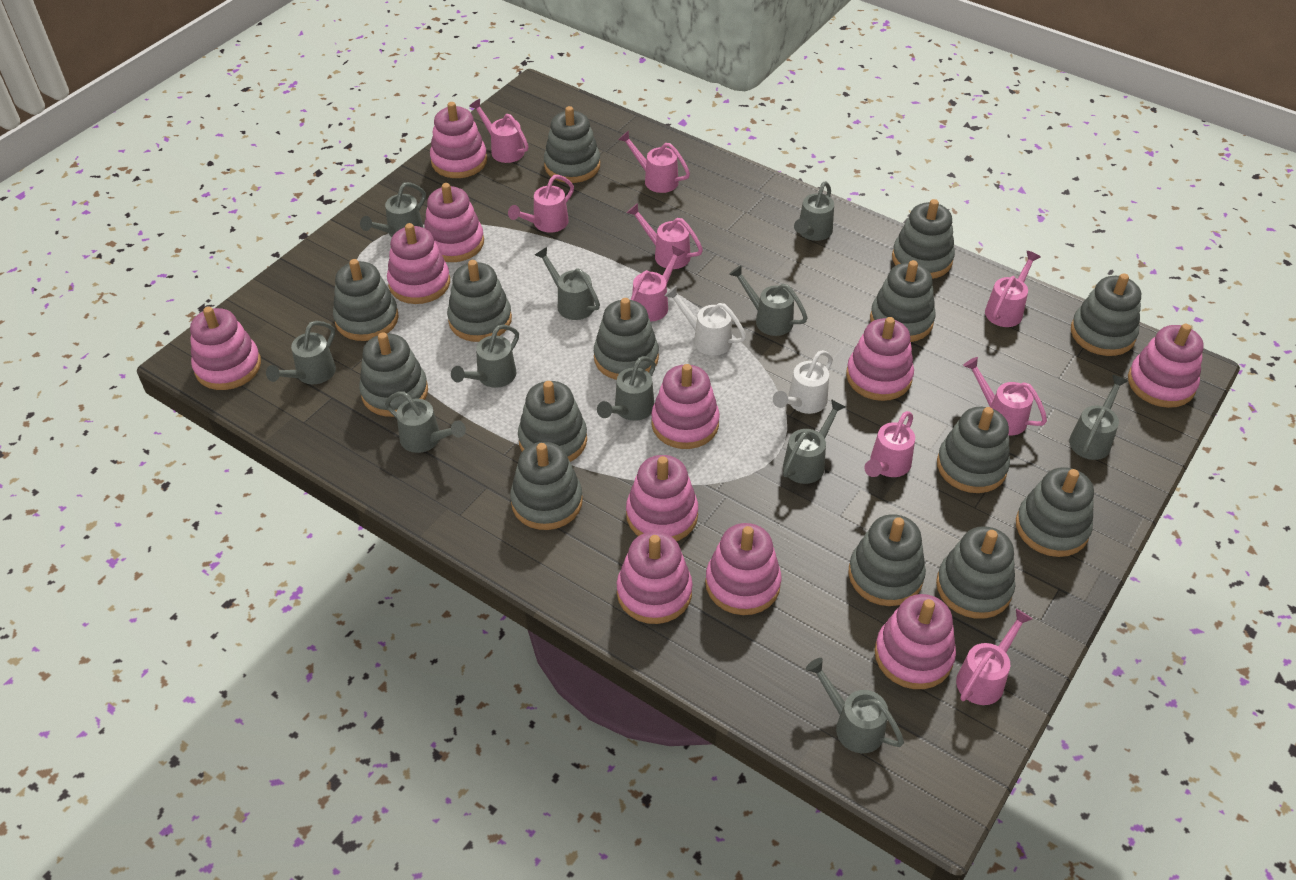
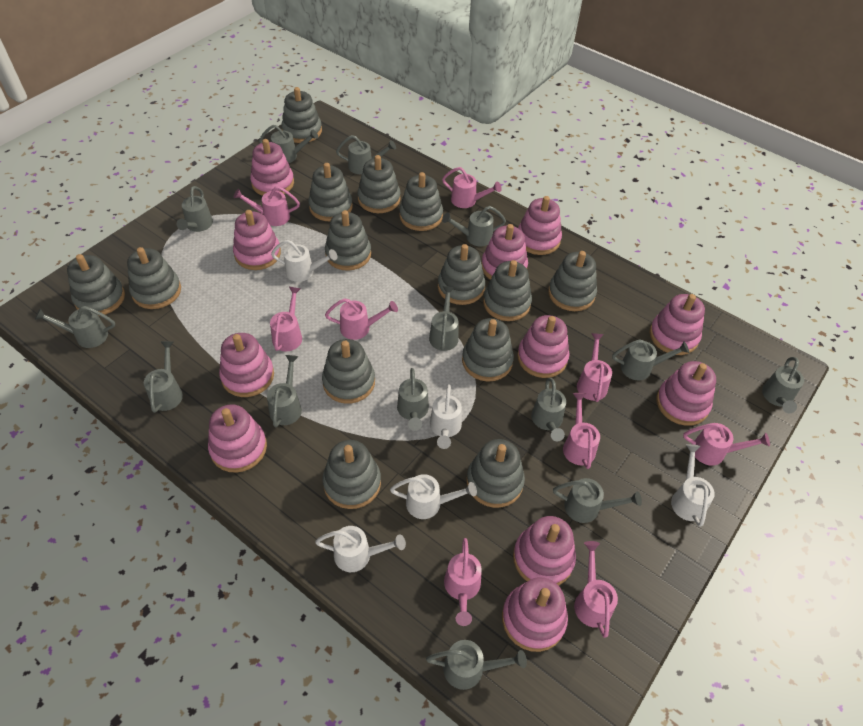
grey watering can: 11 -> 14
white watering can: 2 -> 5

